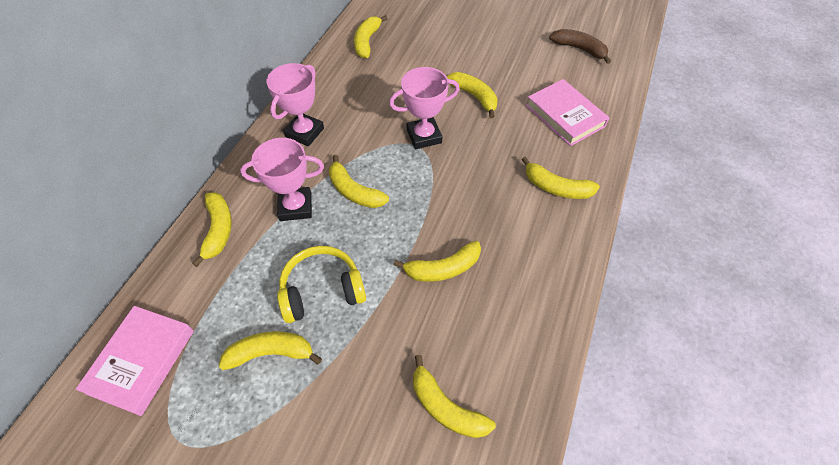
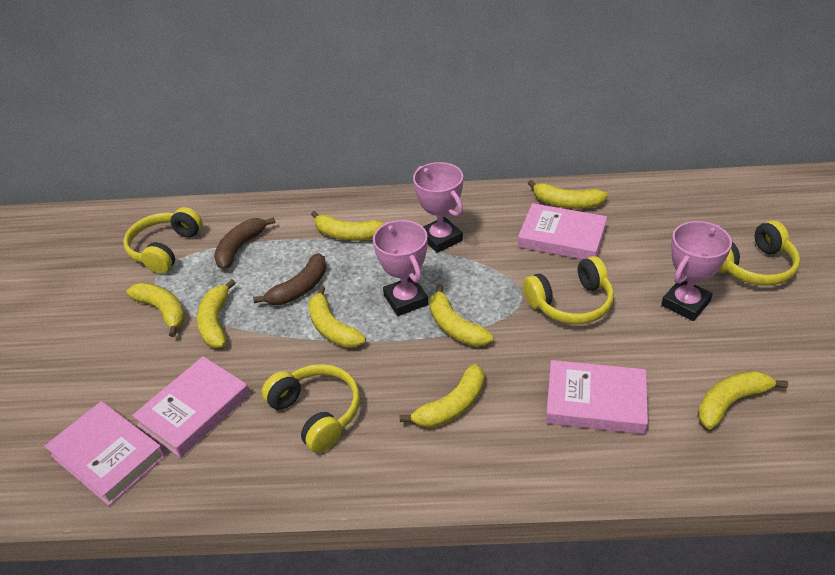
brown banana: 1 -> 2
pink book: 2 -> 4
yellow headphones: 1 -> 4

